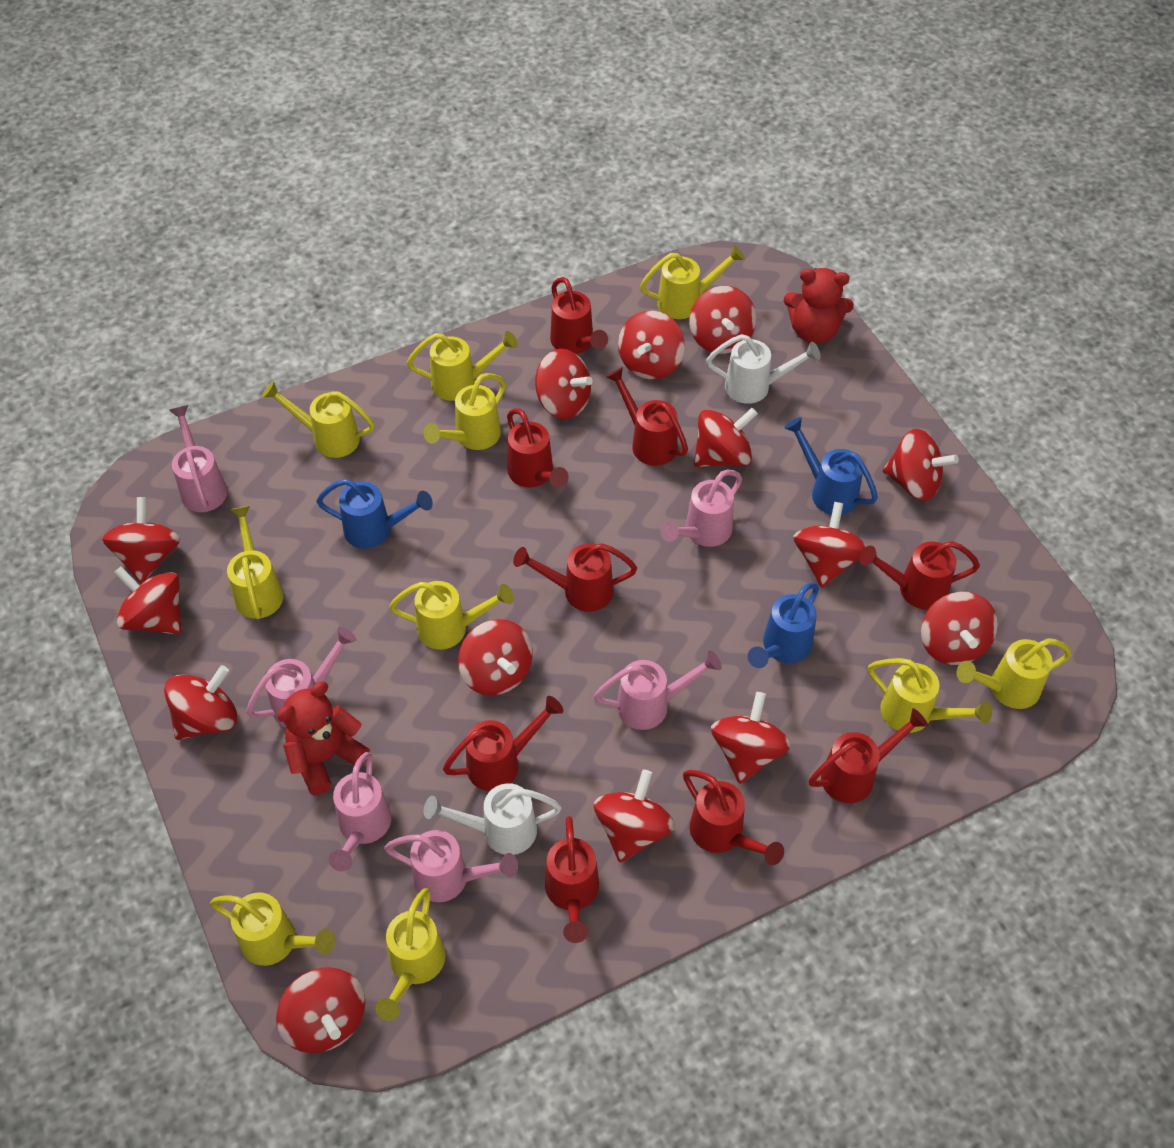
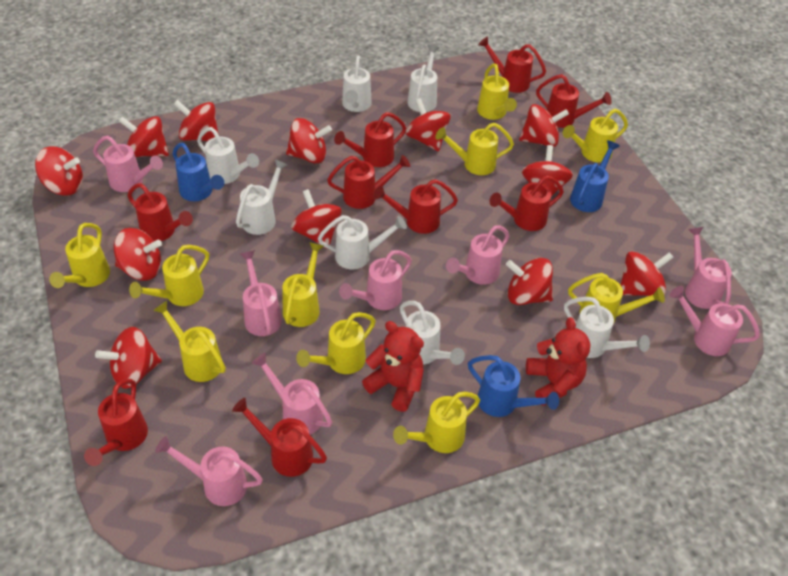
pink watering can: 6 -> 8
red spinning top: 14 -> 12
white watering can: 2 -> 7

